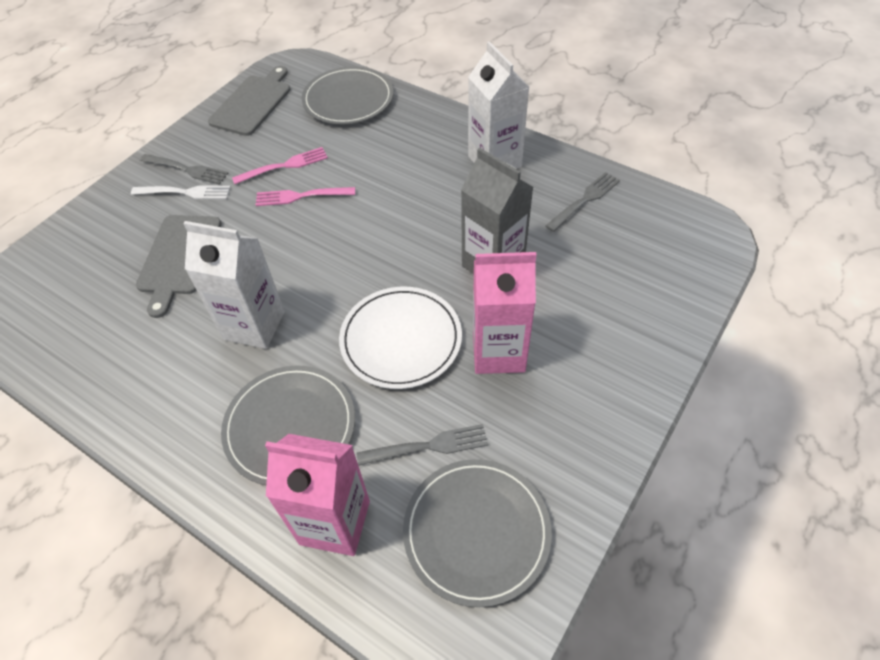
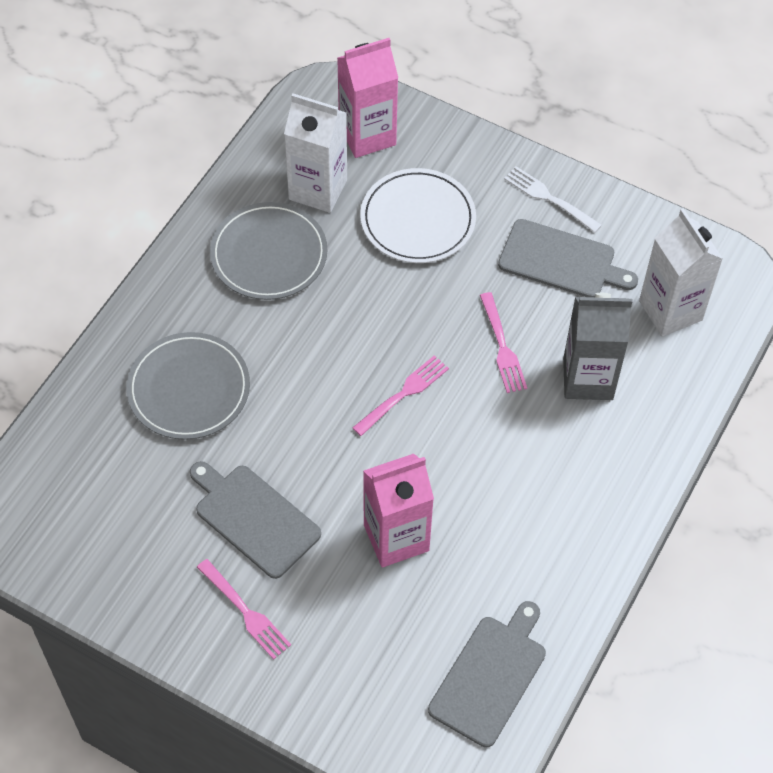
grey cutting board: 2 -> 3
grey fork: 3 -> 0
grey plate: 3 -> 2
pink fork: 2 -> 3

